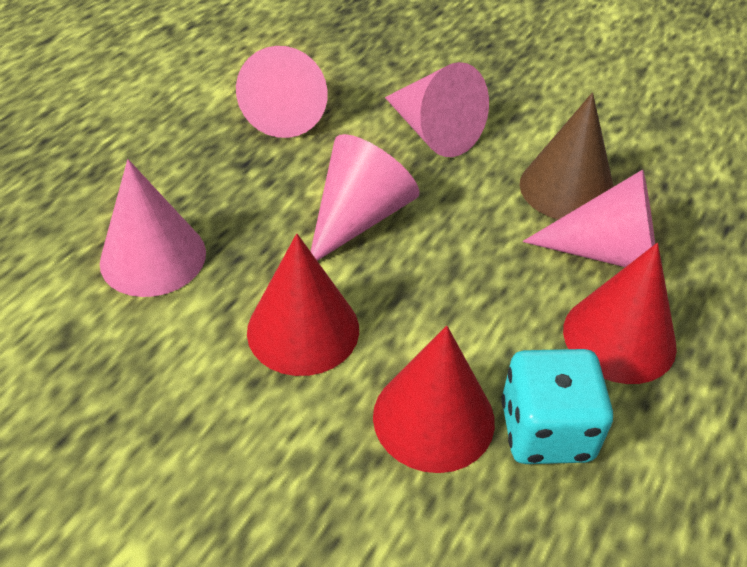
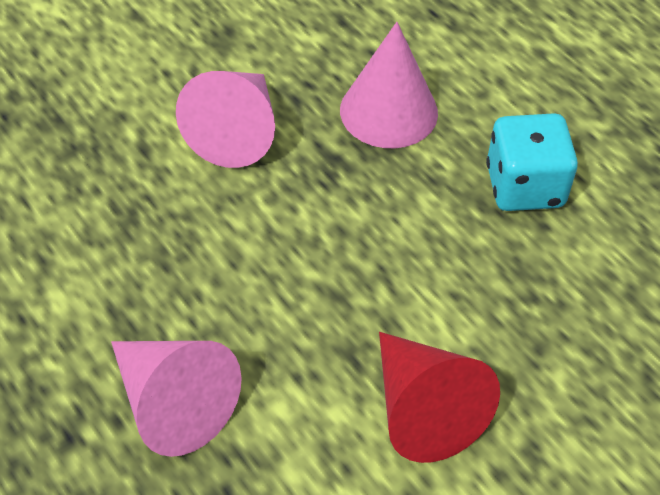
brown cone: 1 -> 0
pink cone: 5 -> 3
red cone: 3 -> 1

